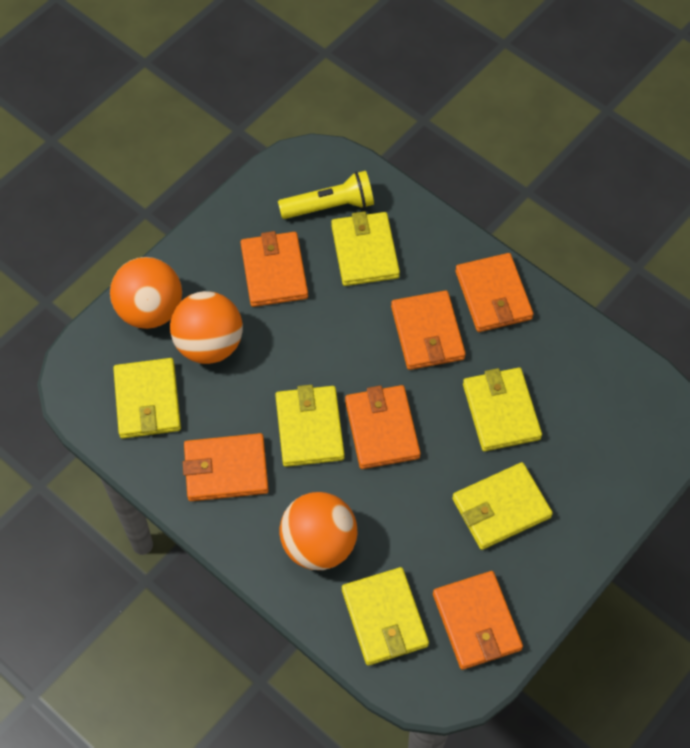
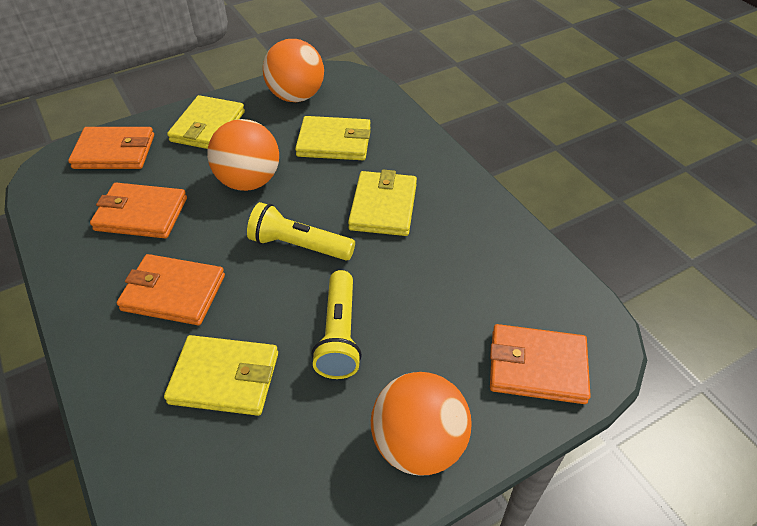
orange wallet: 6 -> 4
yellow flashlight: 1 -> 2
yellow wallet: 6 -> 4

